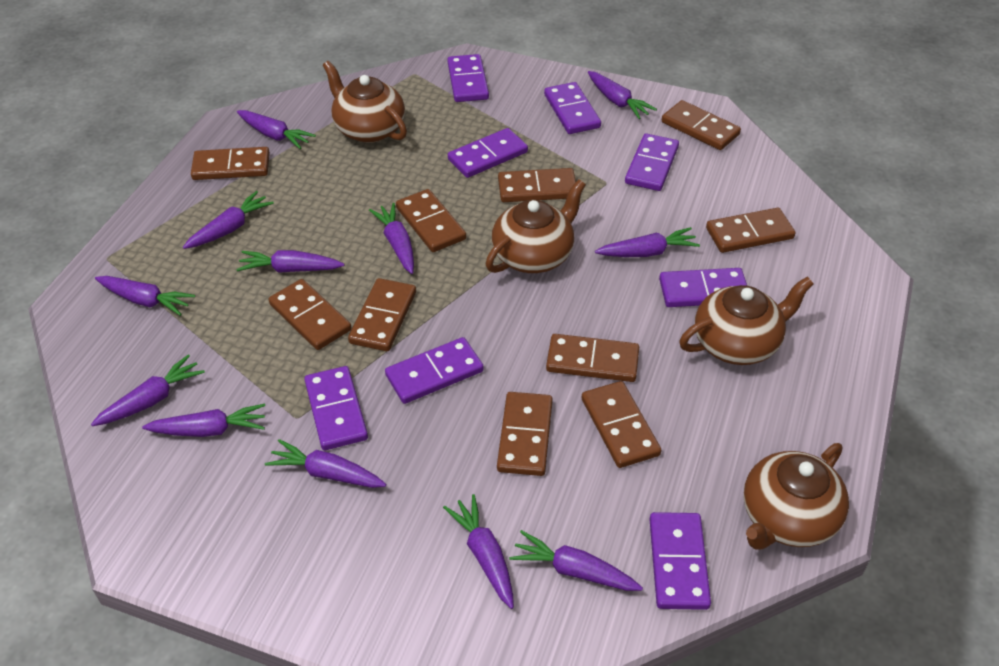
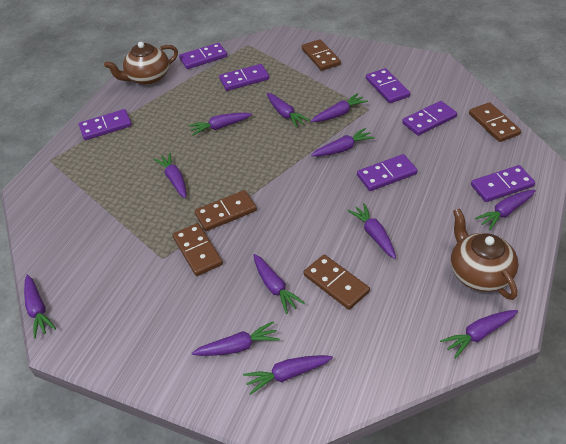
brown domino: 10 -> 5
brown teapot: 4 -> 2
purple domino: 8 -> 7

